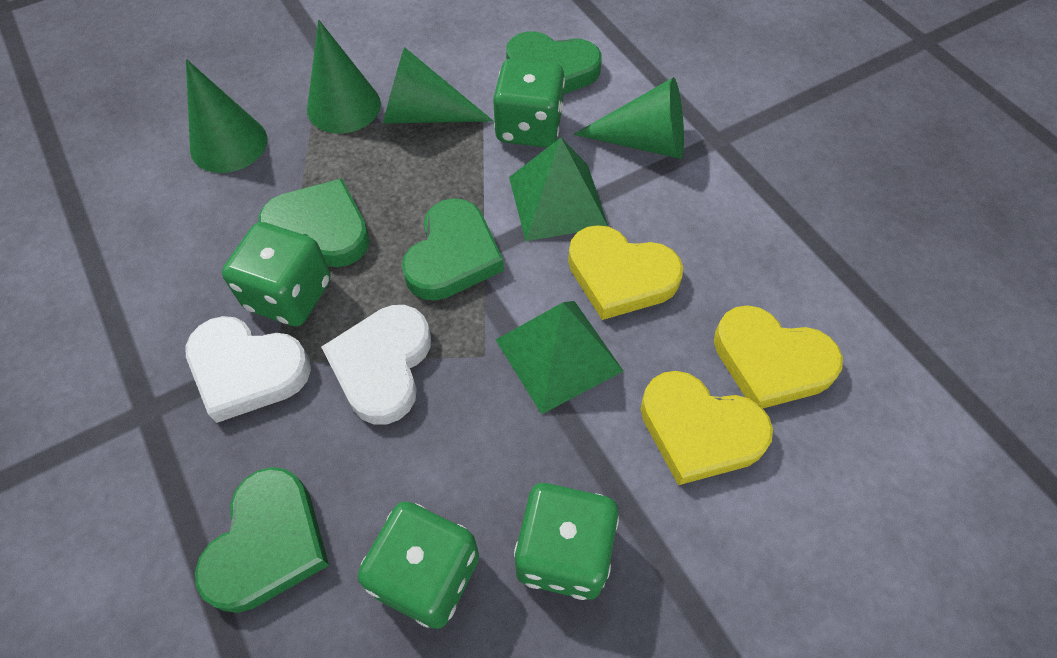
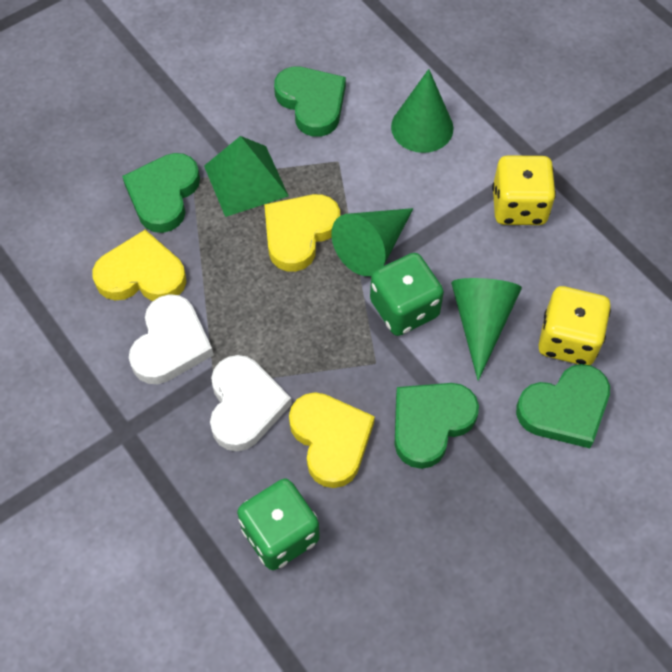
green cone: 4 -> 3
green dice: 4 -> 2
green pyramid: 2 -> 1
yellow dice: 0 -> 2

